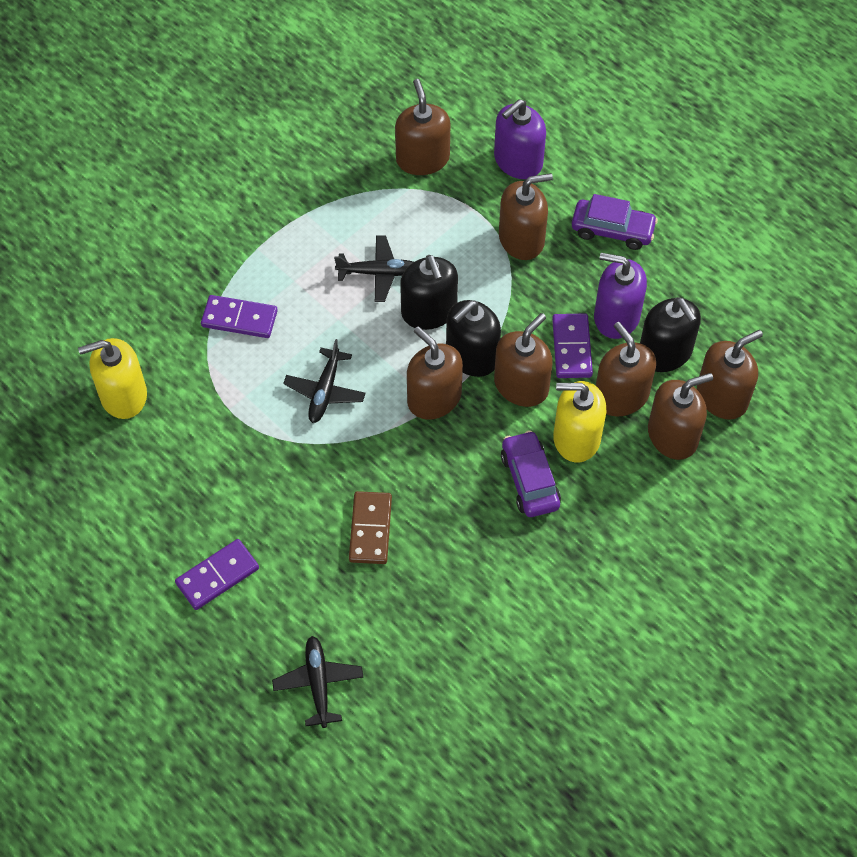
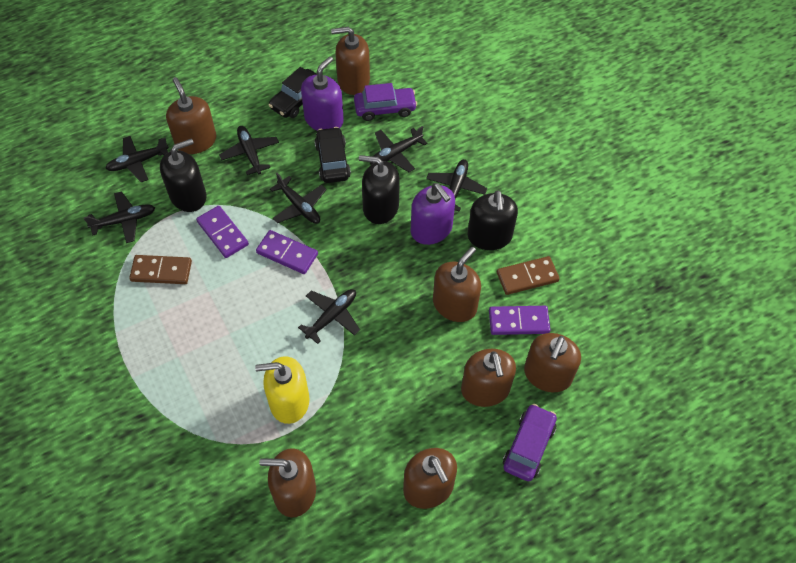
black car: 0 -> 2
black plane: 3 -> 7
brown domino: 1 -> 2
yellow soap dispenser: 2 -> 1

